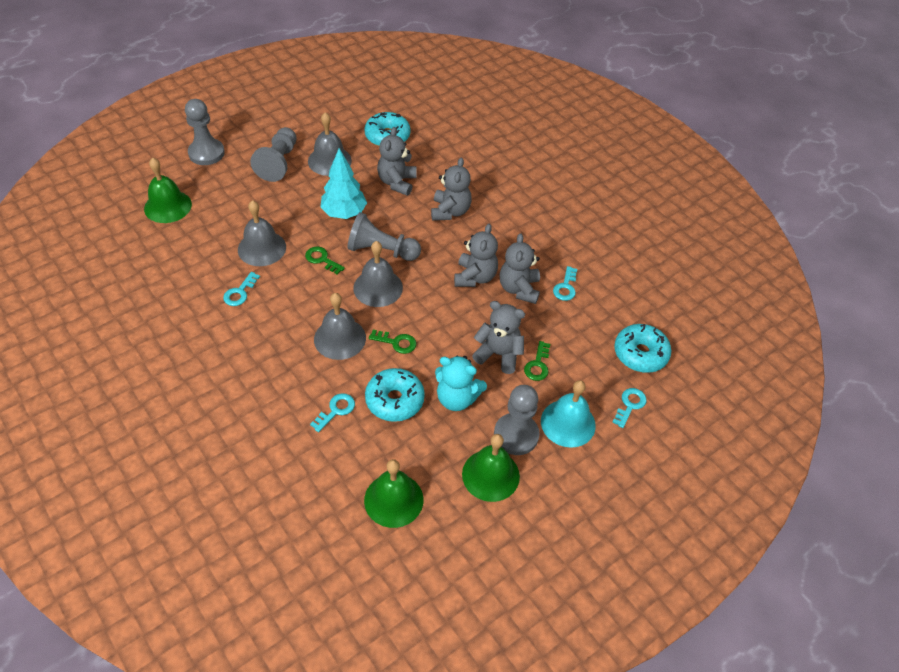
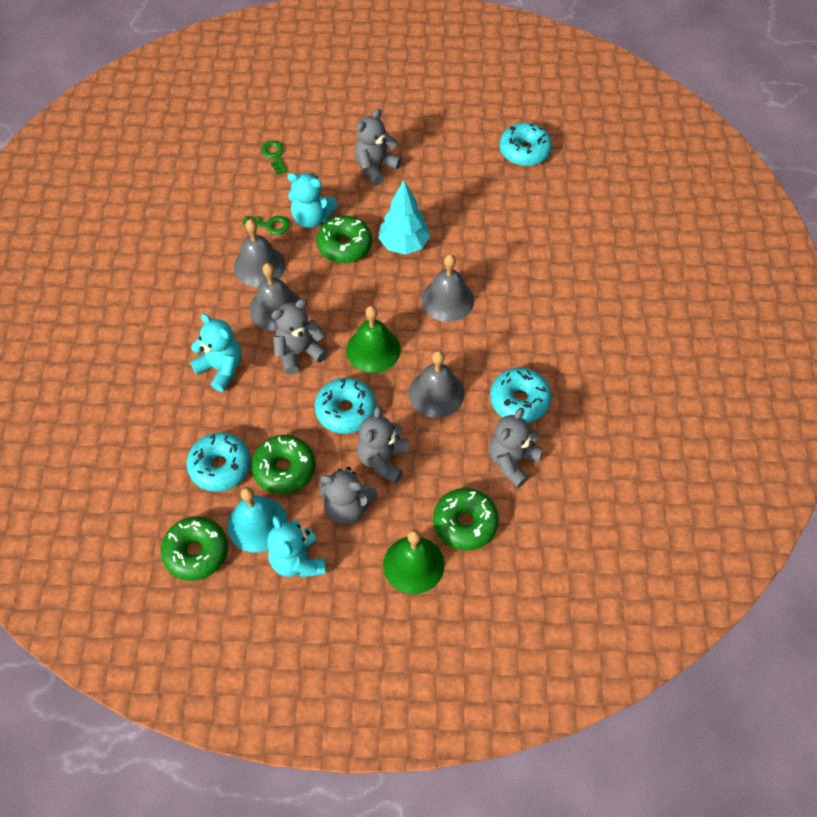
green bell: 3 -> 2
green donut: 0 -> 4
green key: 3 -> 2
grey pawn: 4 -> 0
turquoise donut: 3 -> 4
turquoise key: 4 -> 0
turquoise teddy bear: 1 -> 3

